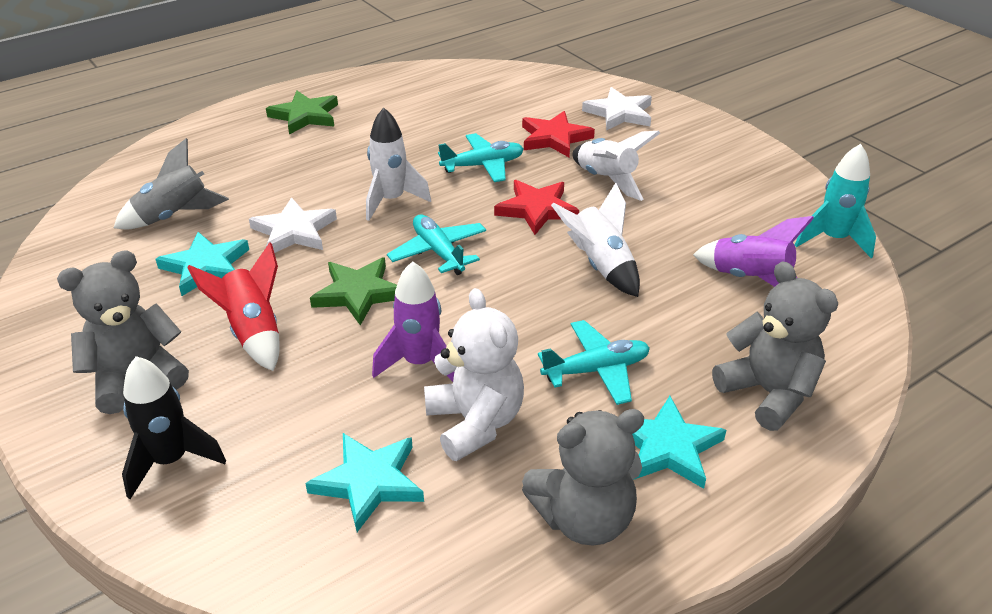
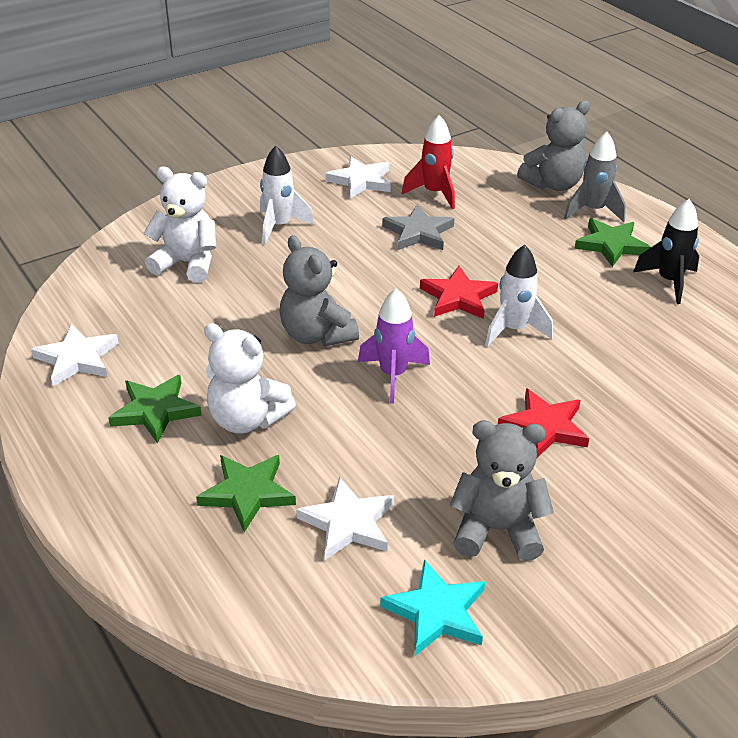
green star: 2 -> 3
grey star: 0 -> 1
purple rocket: 2 -> 1
turquoise plane: 3 -> 0
turquoise rocket: 1 -> 0
turquoise star: 3 -> 1
white rocket: 3 -> 2
white star: 2 -> 3
white teddy bear: 1 -> 2

